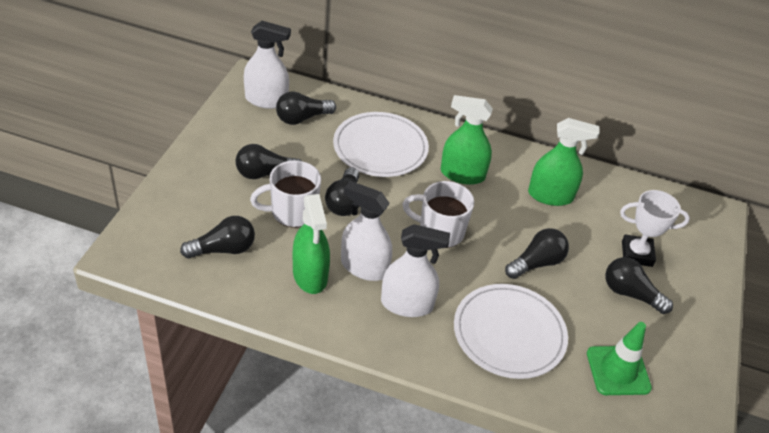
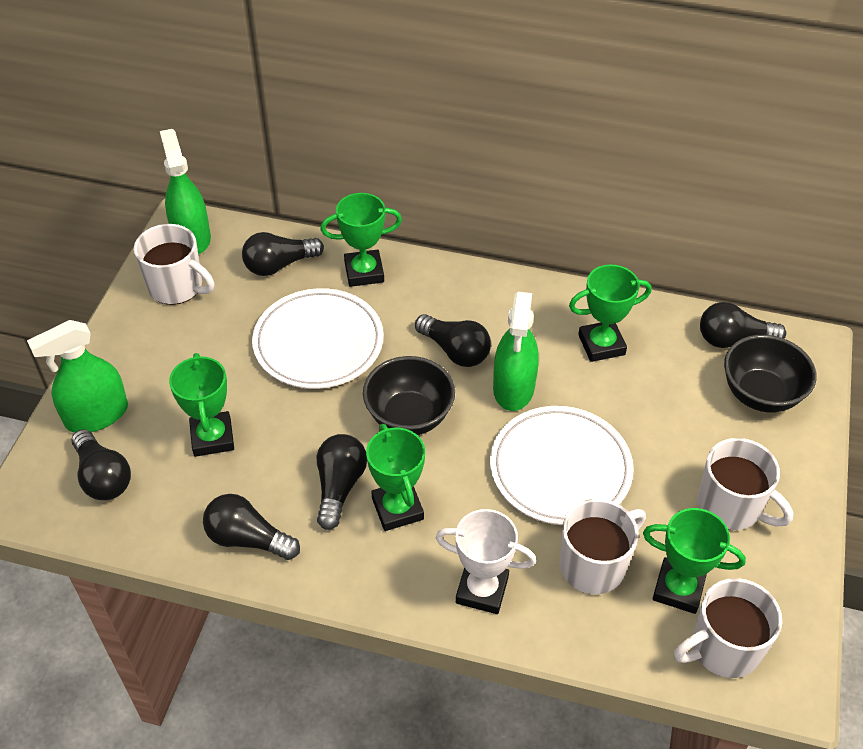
black bowl: 0 -> 2
green traffic cone: 1 -> 0
green trophy: 0 -> 5
white mug: 2 -> 4
white spray bottle: 3 -> 0

